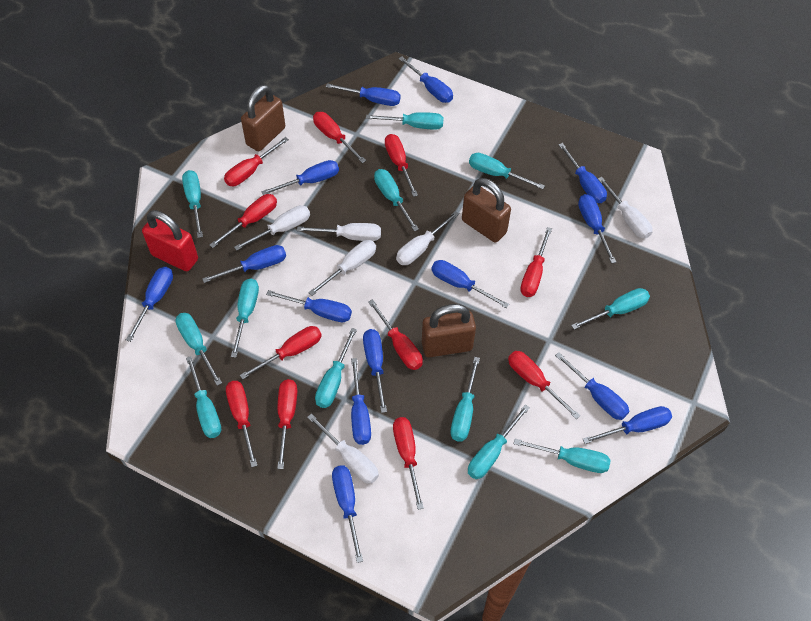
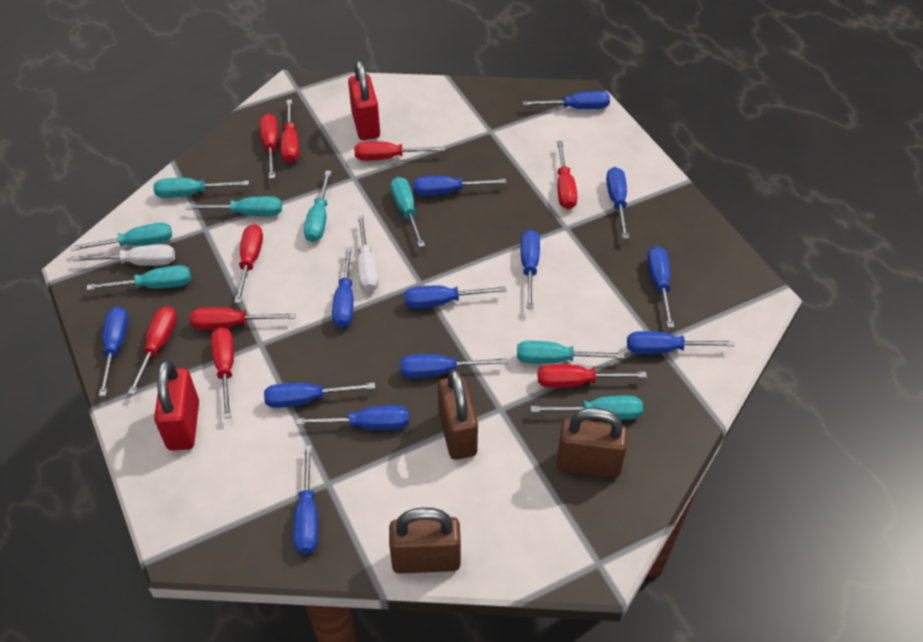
blue screwdriver: 14 -> 13
red padlock: 1 -> 2
red screwdriver: 11 -> 9
turquoise screwdriver: 12 -> 8
white screwdriver: 6 -> 2

